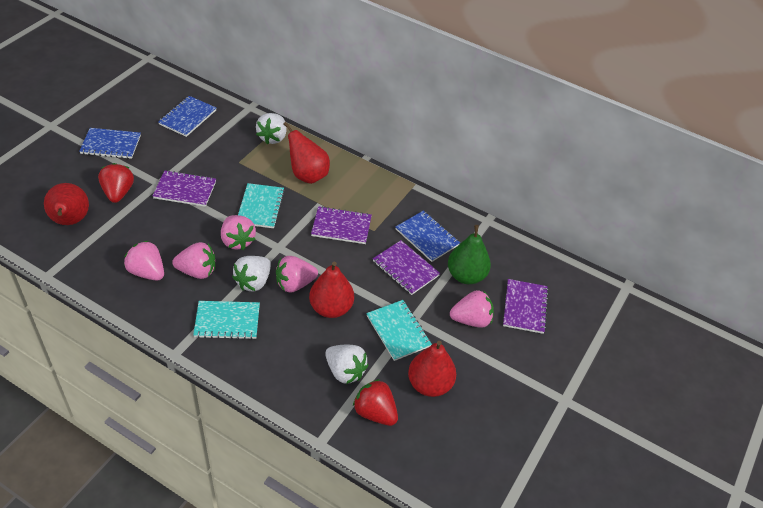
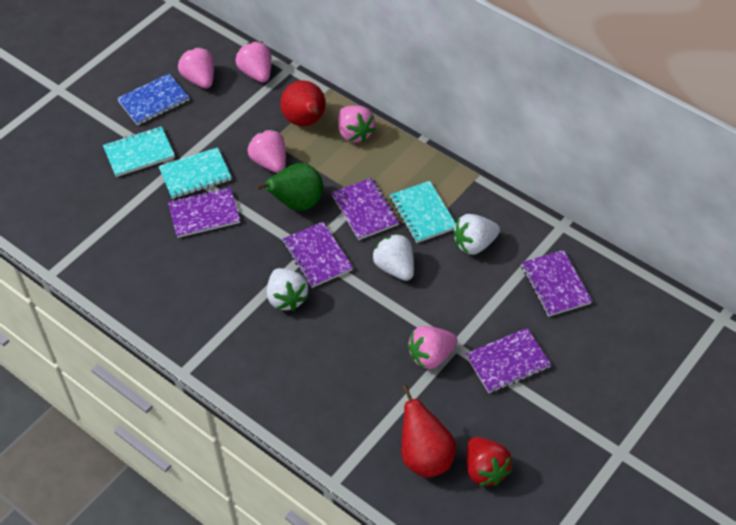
blue notebook: 3 -> 1
purple notebook: 4 -> 5
red pear: 4 -> 2
red strawberry: 2 -> 1

